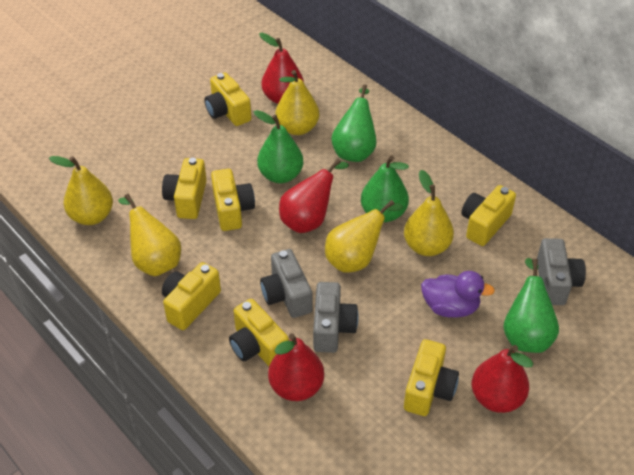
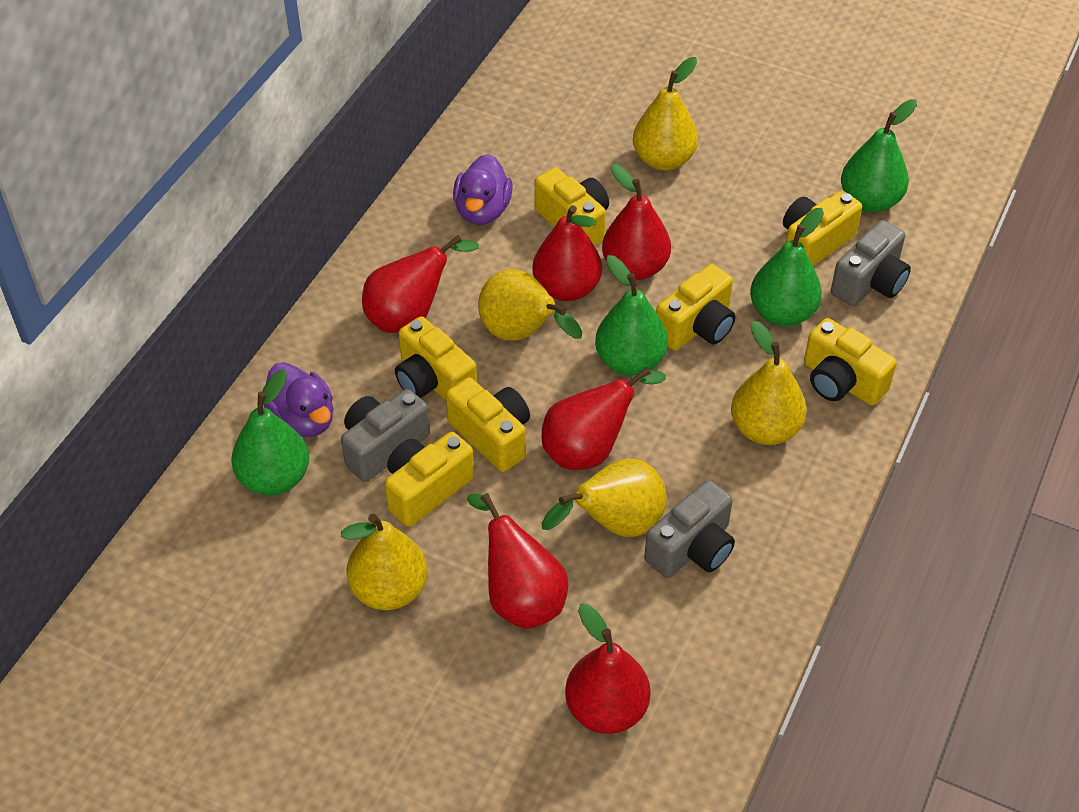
purple duck: 1 -> 2
red pear: 4 -> 6

